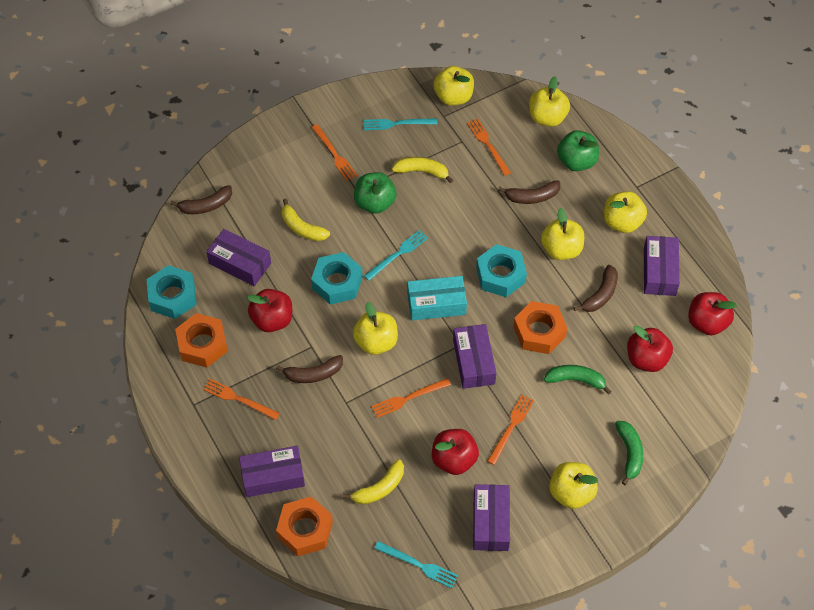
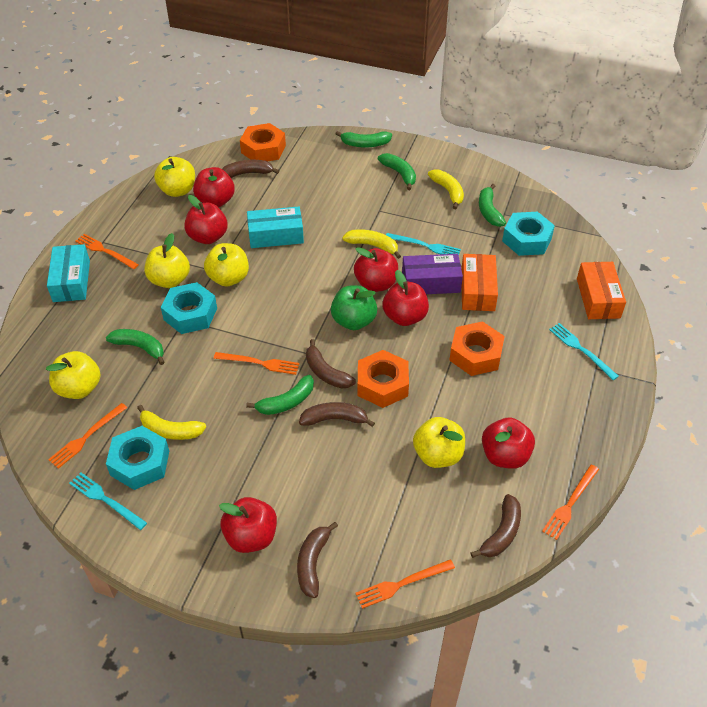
brown banana: 4 -> 5
green apple: 2 -> 1
green banana: 2 -> 5
orange box: 0 -> 2
purple box: 5 -> 1
red apple: 4 -> 6
turquoise box: 1 -> 2
yellow apple: 6 -> 5

